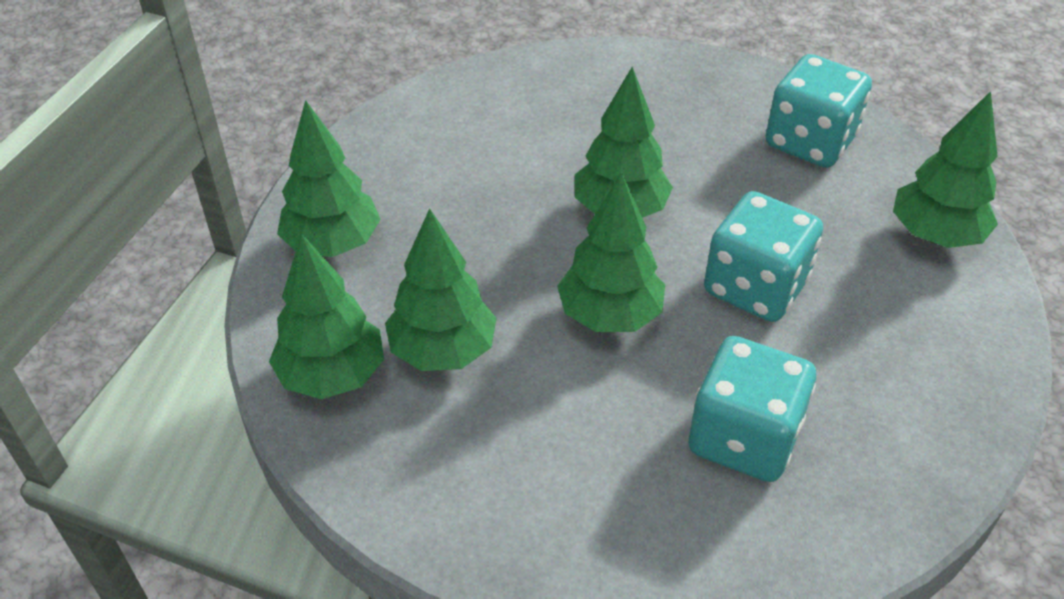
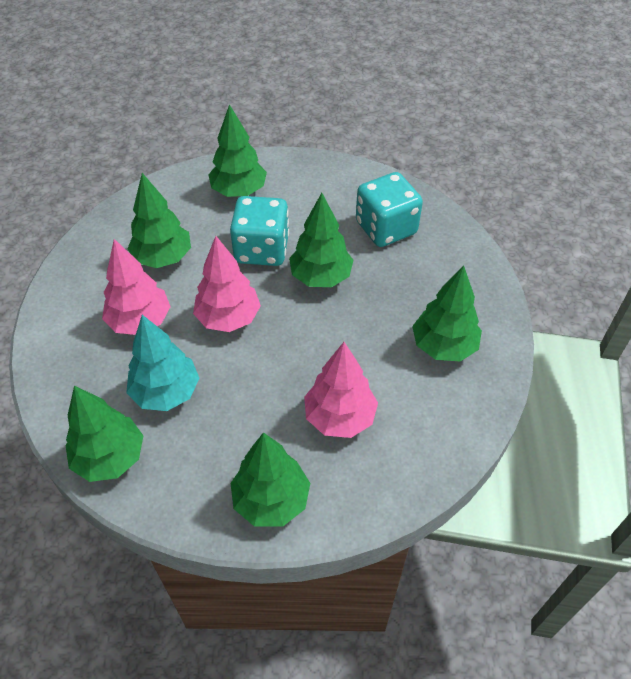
pink tree: 0 -> 3
turquoise dice: 3 -> 2
turquoise tree: 0 -> 1

